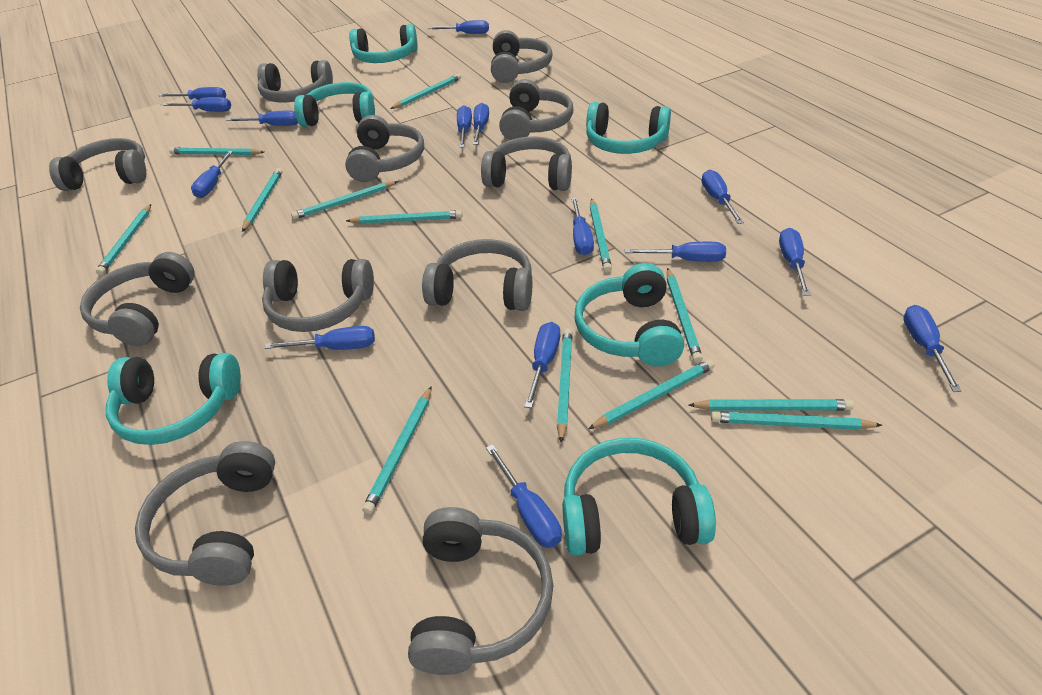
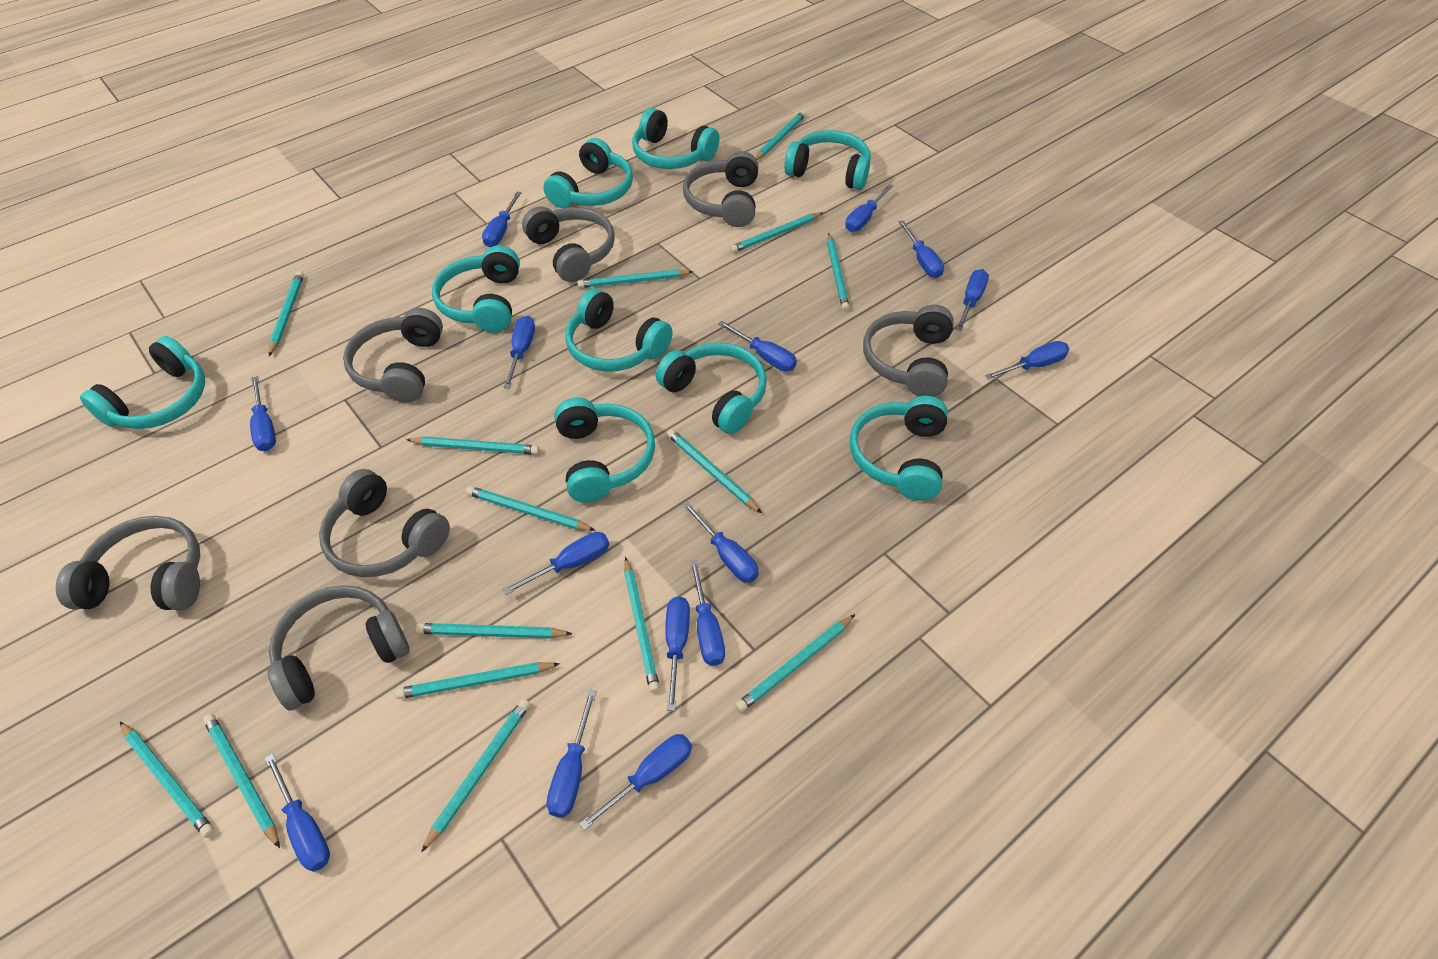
grey headphones: 11 -> 7
turquoise headphones: 6 -> 9
turquoise pencil: 13 -> 15

